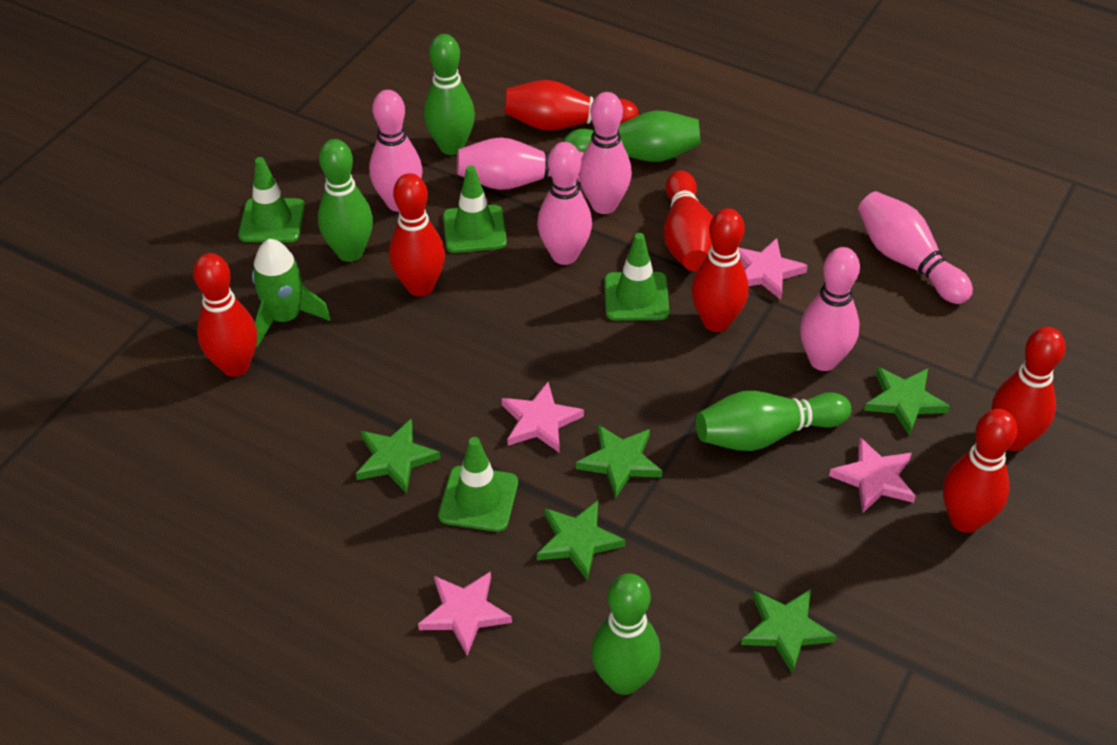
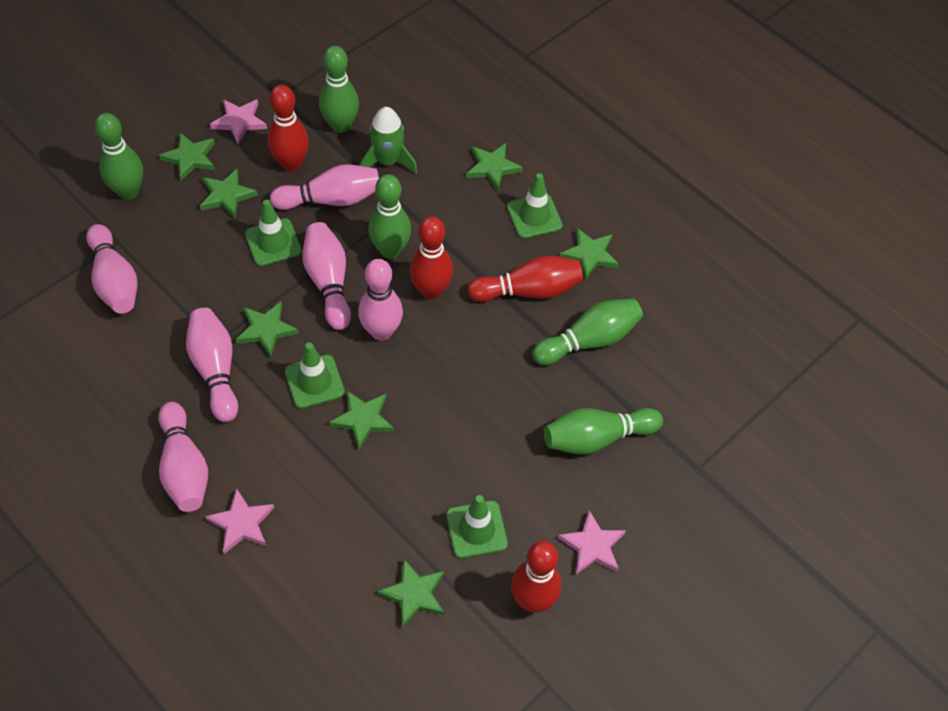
green star: 5 -> 7
pink star: 4 -> 3
red bowling pin: 7 -> 4

